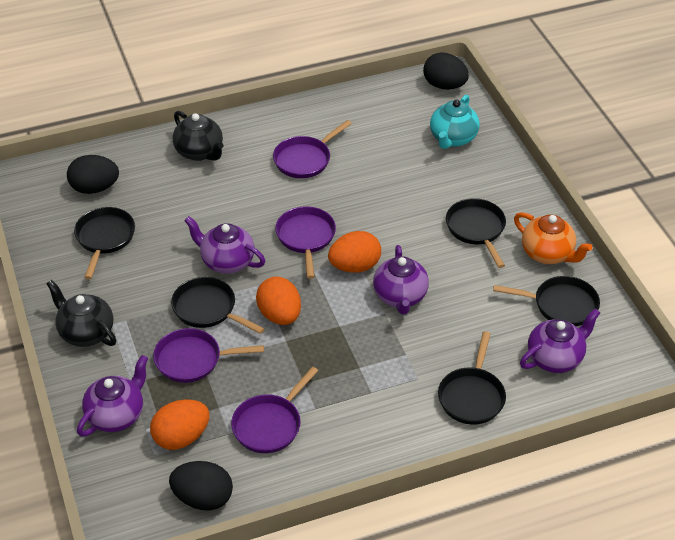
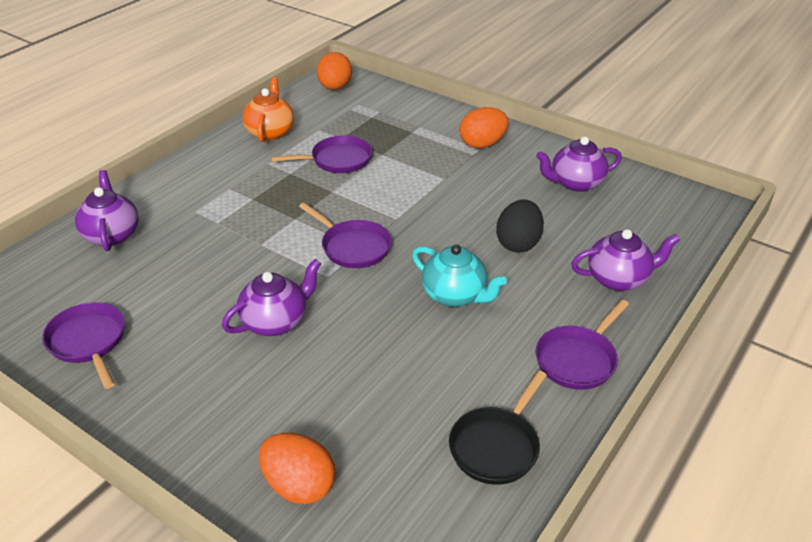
black egg: 3 -> 1
black pan: 5 -> 1
black teapot: 2 -> 0

